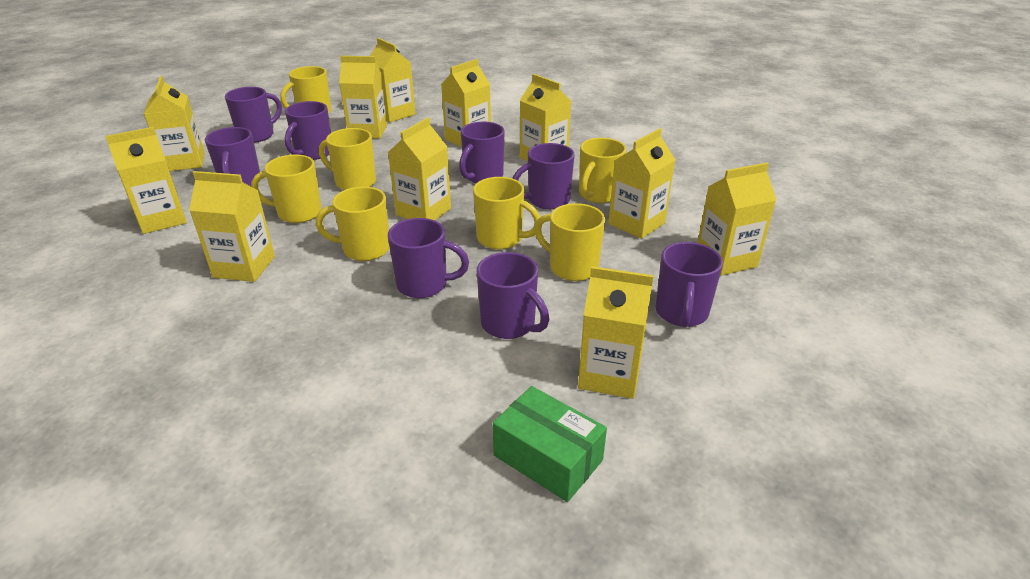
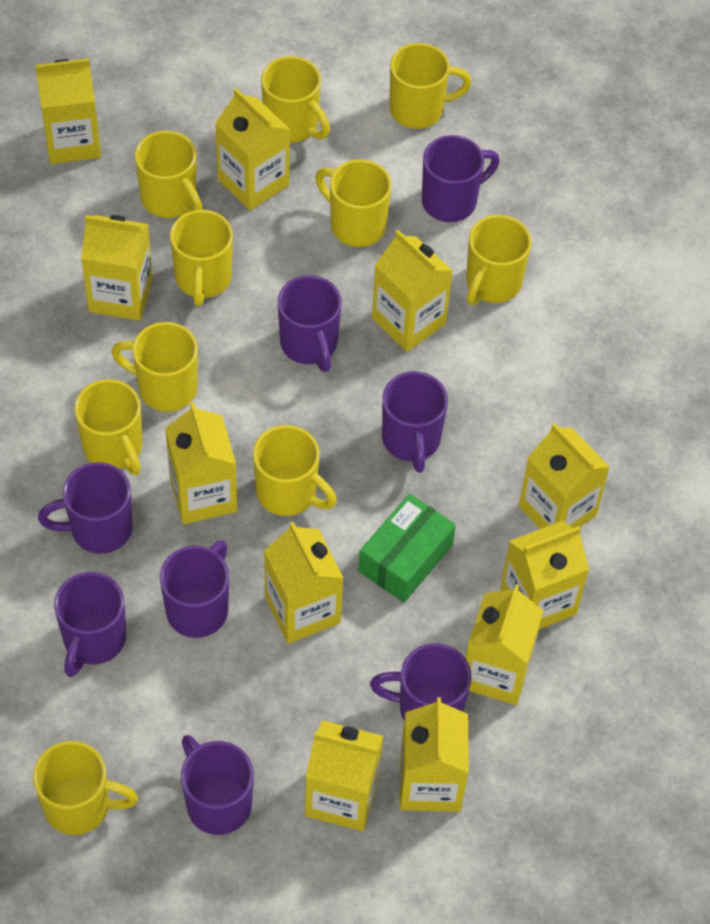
yellow mug: 7 -> 10

